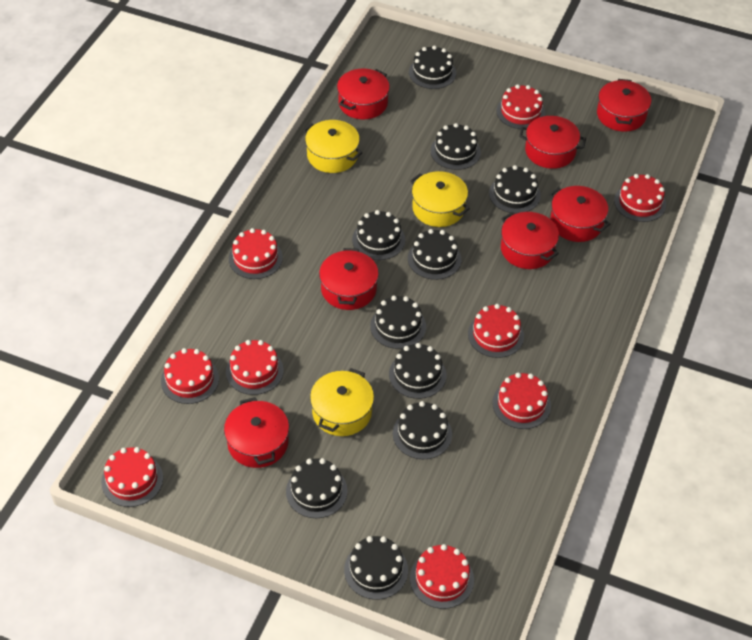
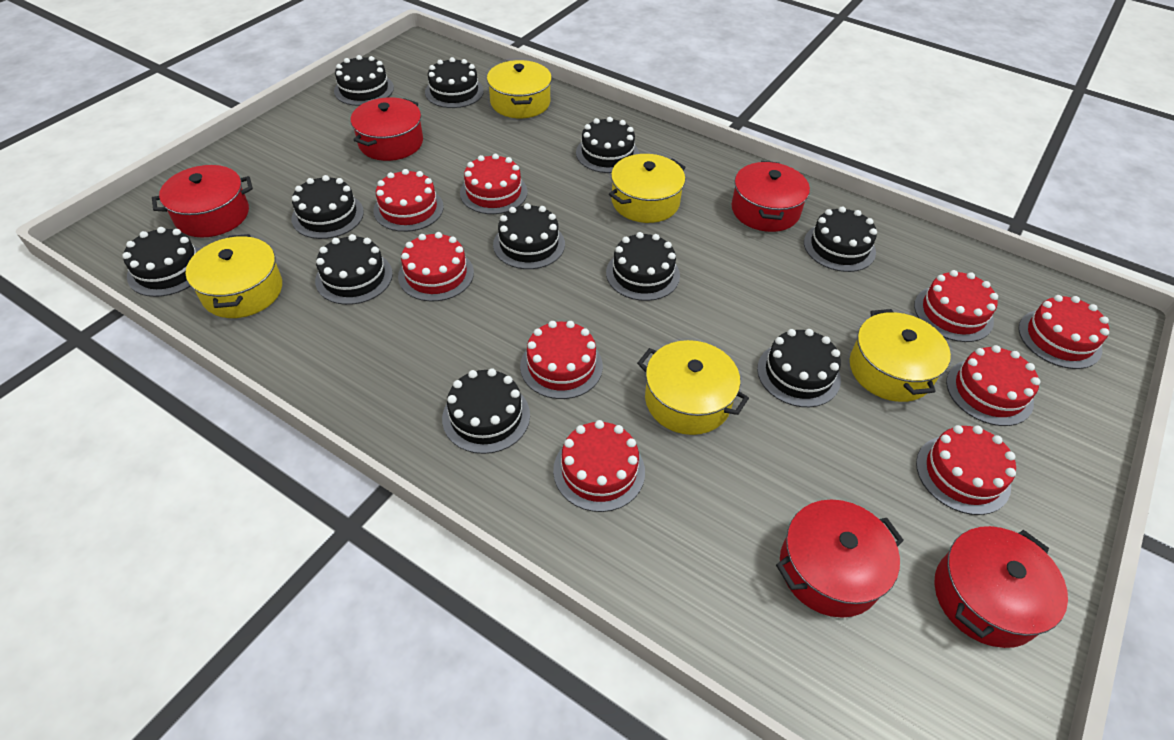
black cake: 10 -> 11
red pot: 7 -> 5
yellow pot: 3 -> 5

